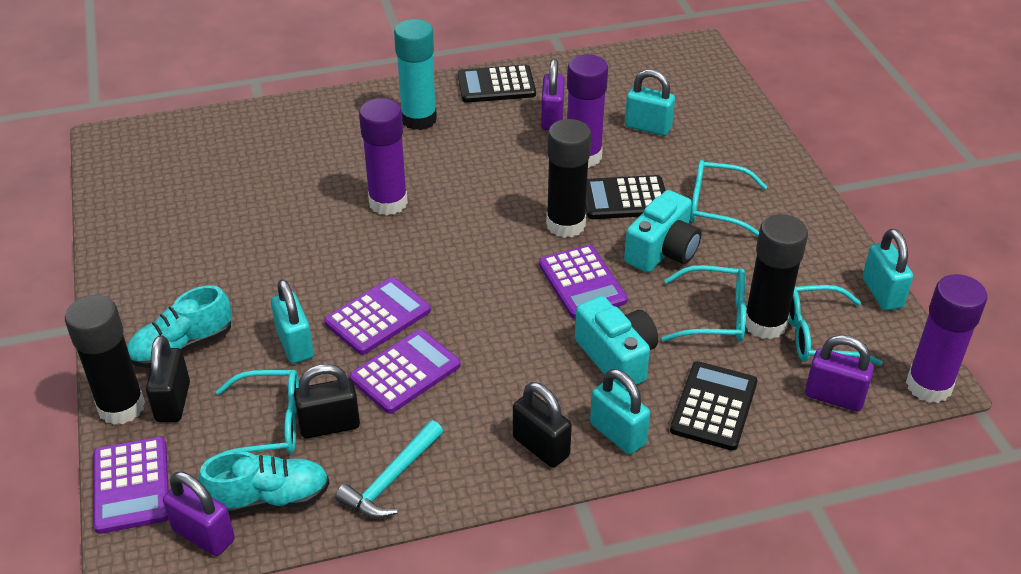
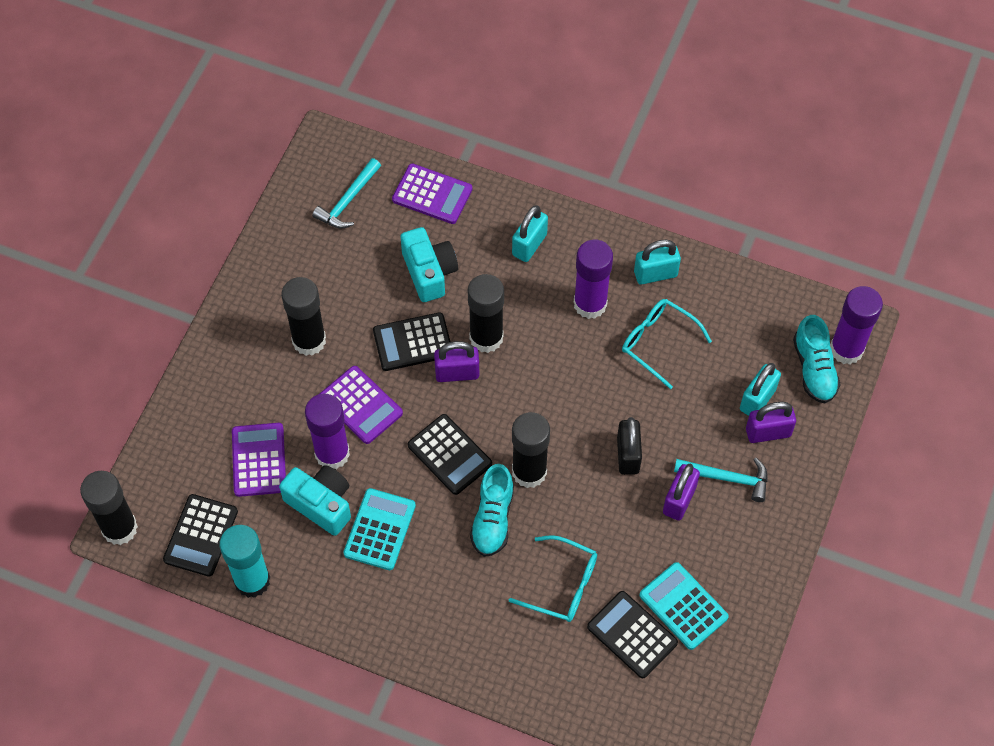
black calculator: 3 -> 4
black glue stick: 3 -> 4
black padlock: 3 -> 1
purple calculator: 4 -> 3
turquoise calculator: 0 -> 2
turquoise glasses: 4 -> 2
turquoise hammer: 1 -> 2
turquoise padlock: 4 -> 3

